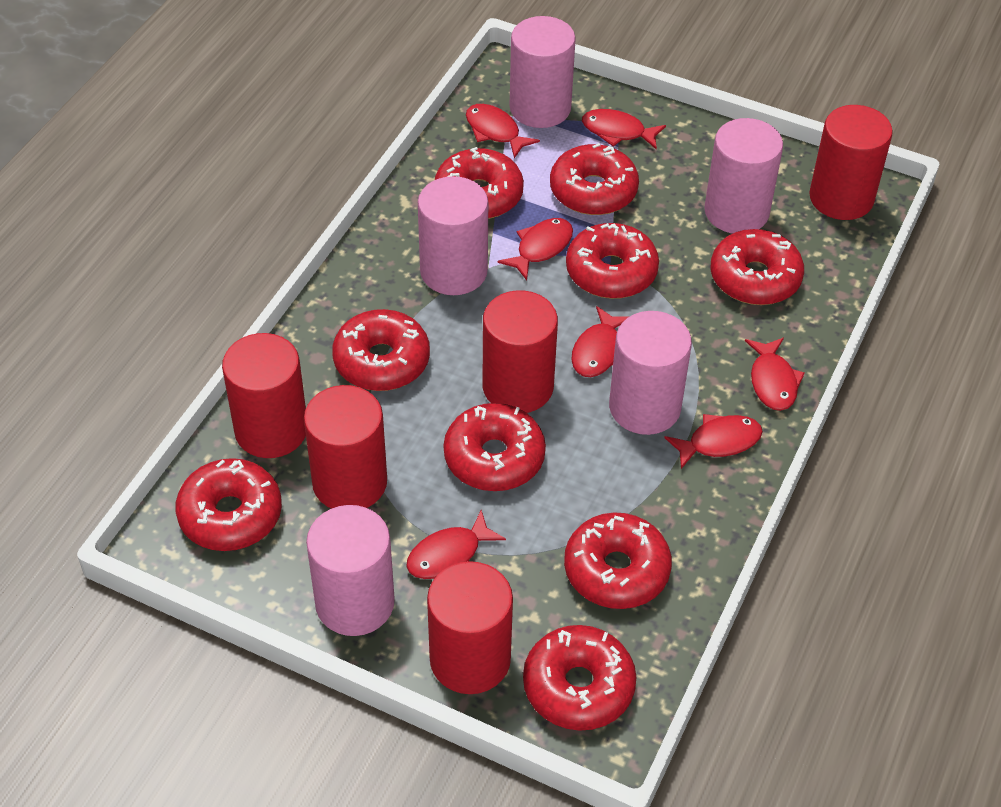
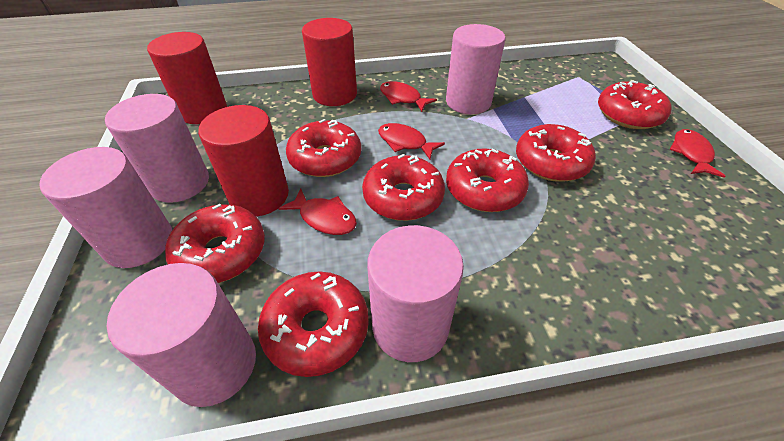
red cylinder: 5 -> 3
red donut: 9 -> 7
red fish: 7 -> 4

